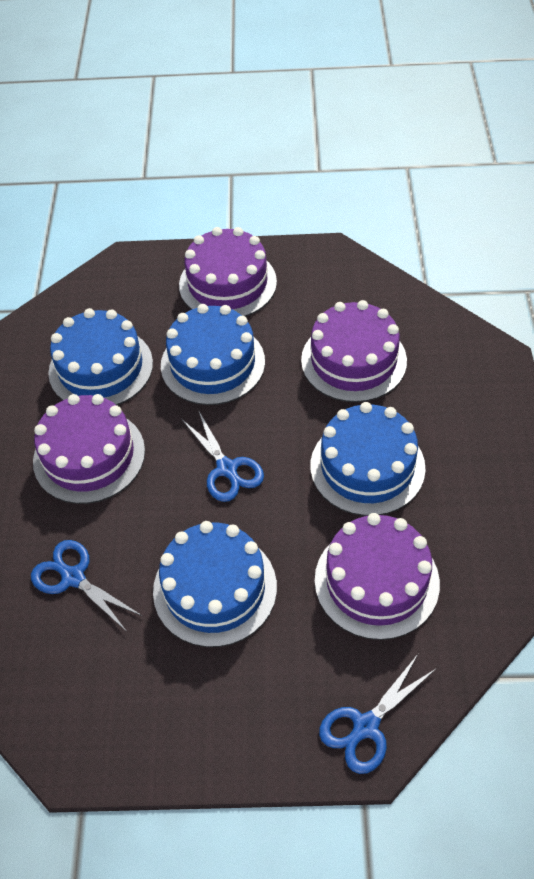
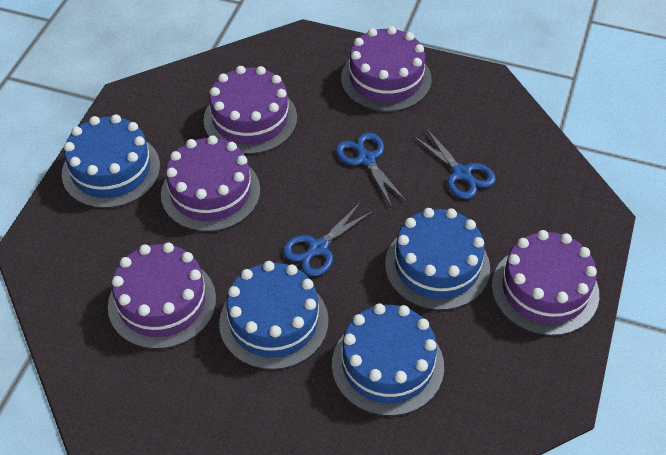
purple cake: 4 -> 5

